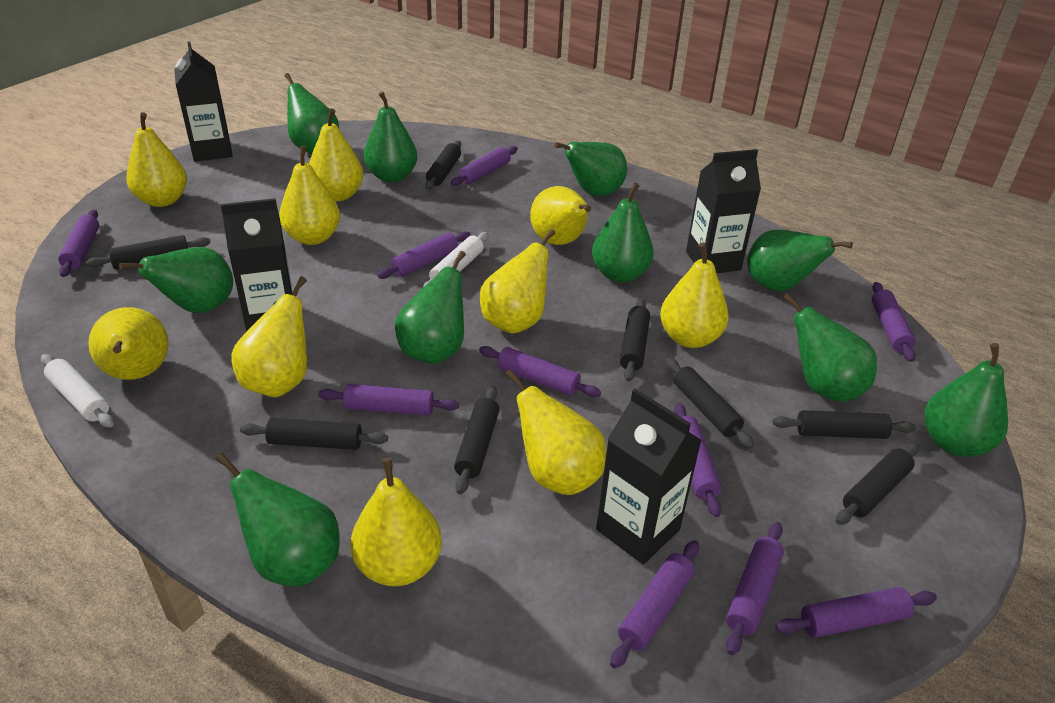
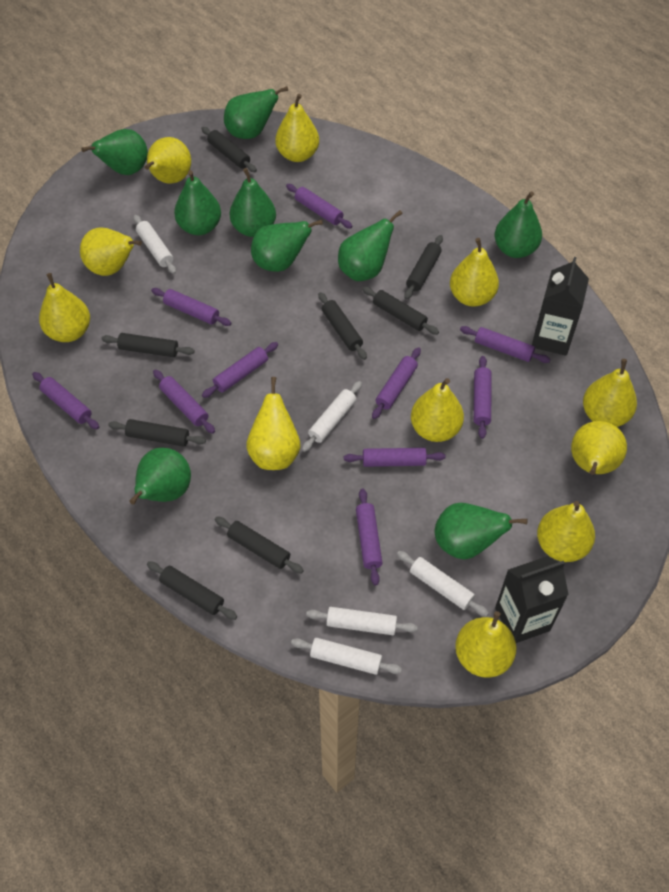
black carton: 4 -> 2
green pear: 10 -> 9
white rolling pin: 2 -> 5
yellow pear: 10 -> 11

